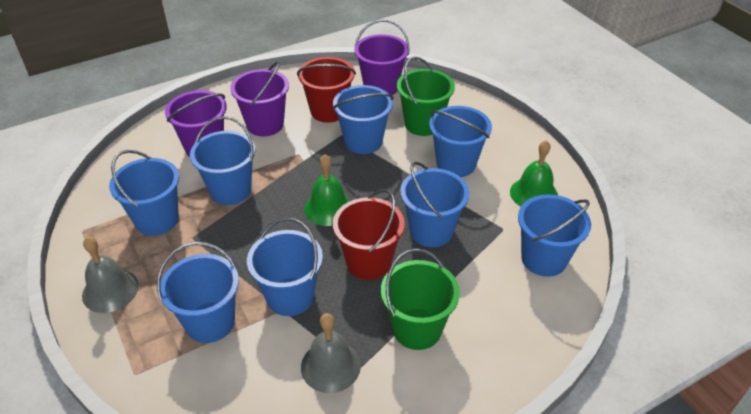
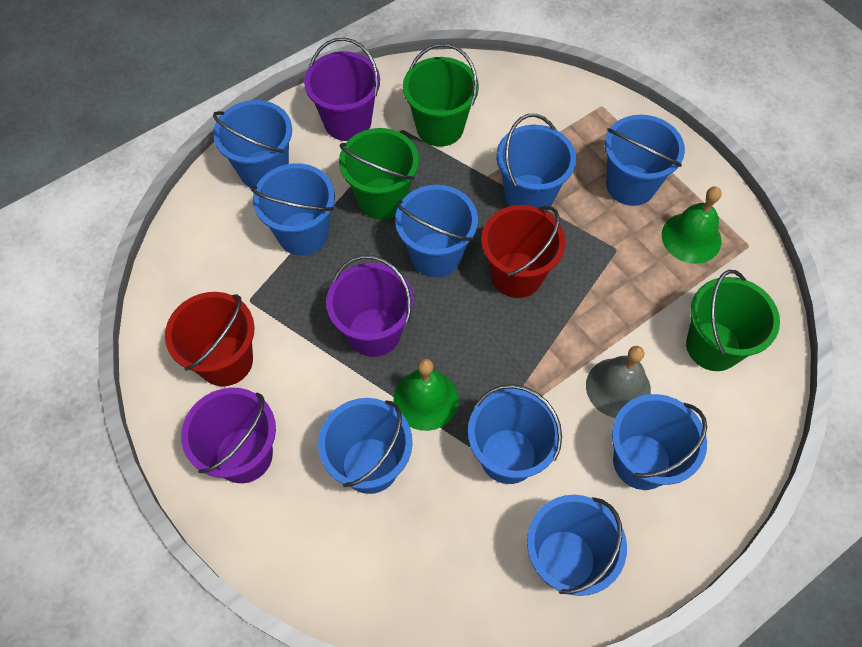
blue bucket: 8 -> 9
green bucket: 2 -> 3
grey bell: 2 -> 1

